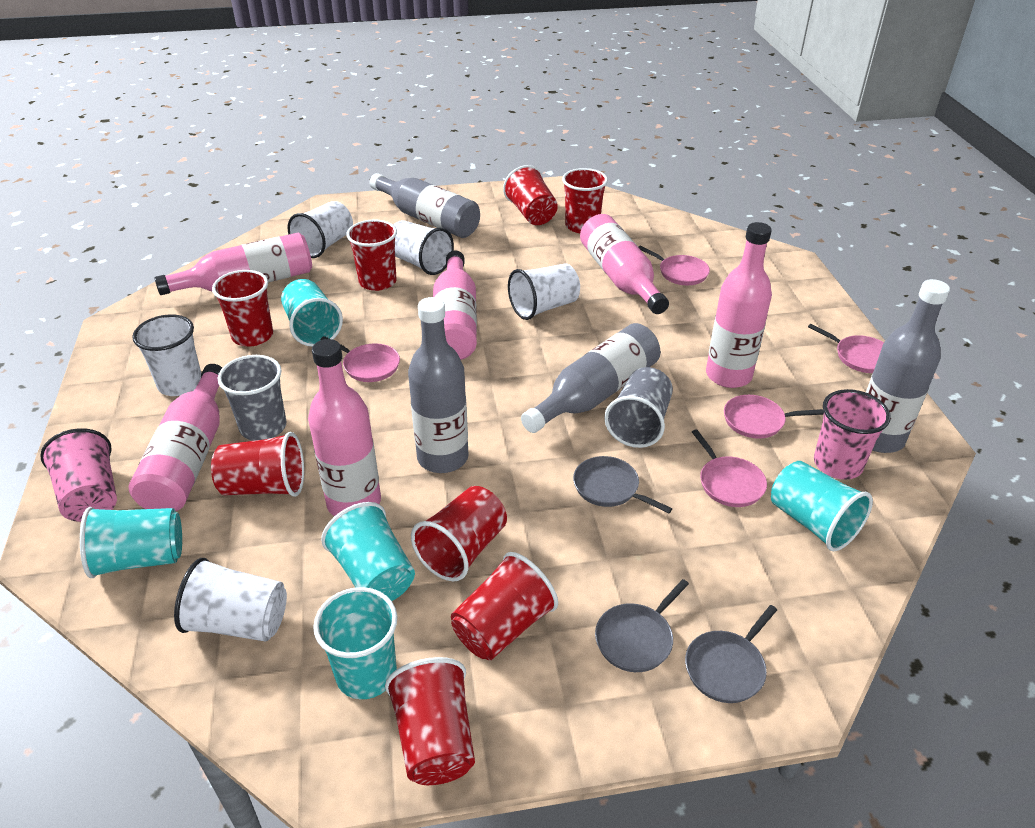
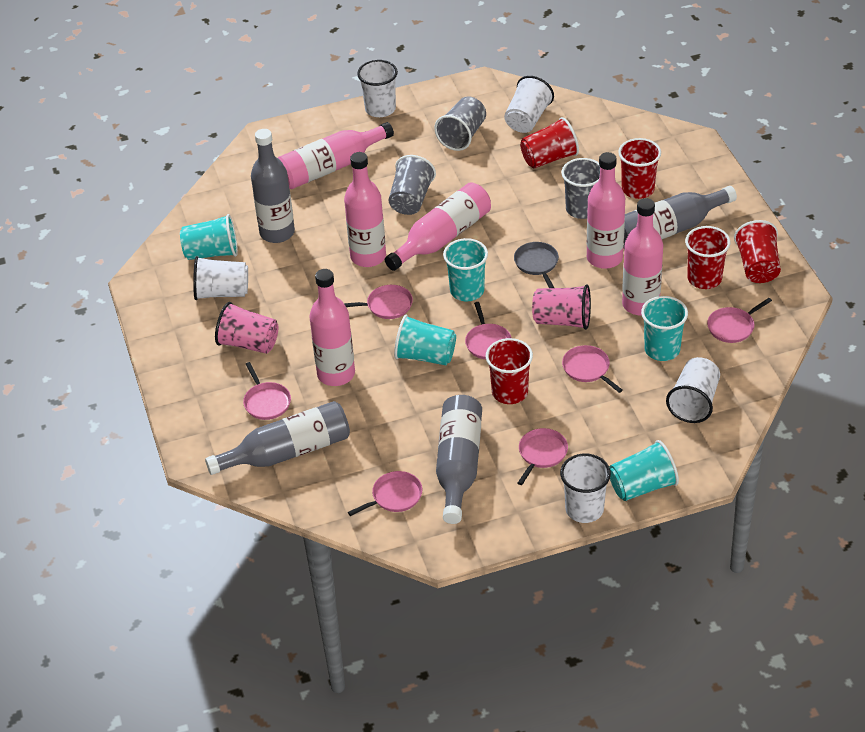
grey cup: 2 -> 3
grey pan: 3 -> 1
pink pan: 5 -> 7
red cup: 8 -> 5

